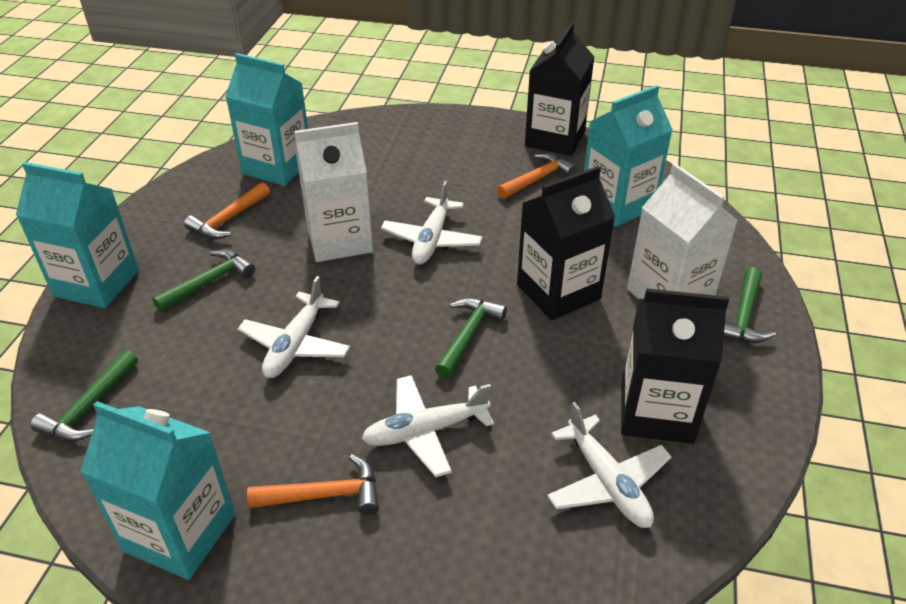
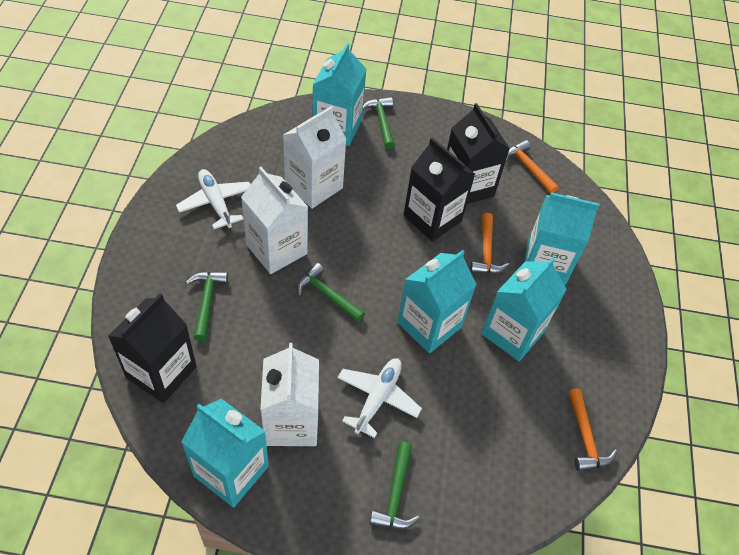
turquoise carton: 4 -> 5
white carton: 2 -> 3
white plane: 4 -> 2

